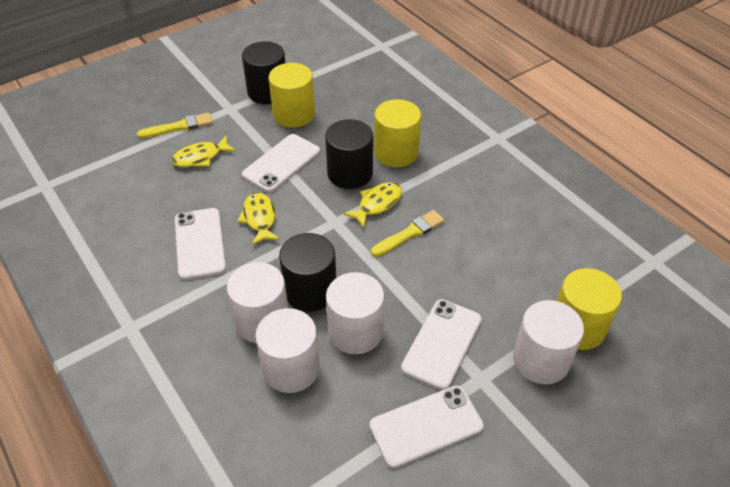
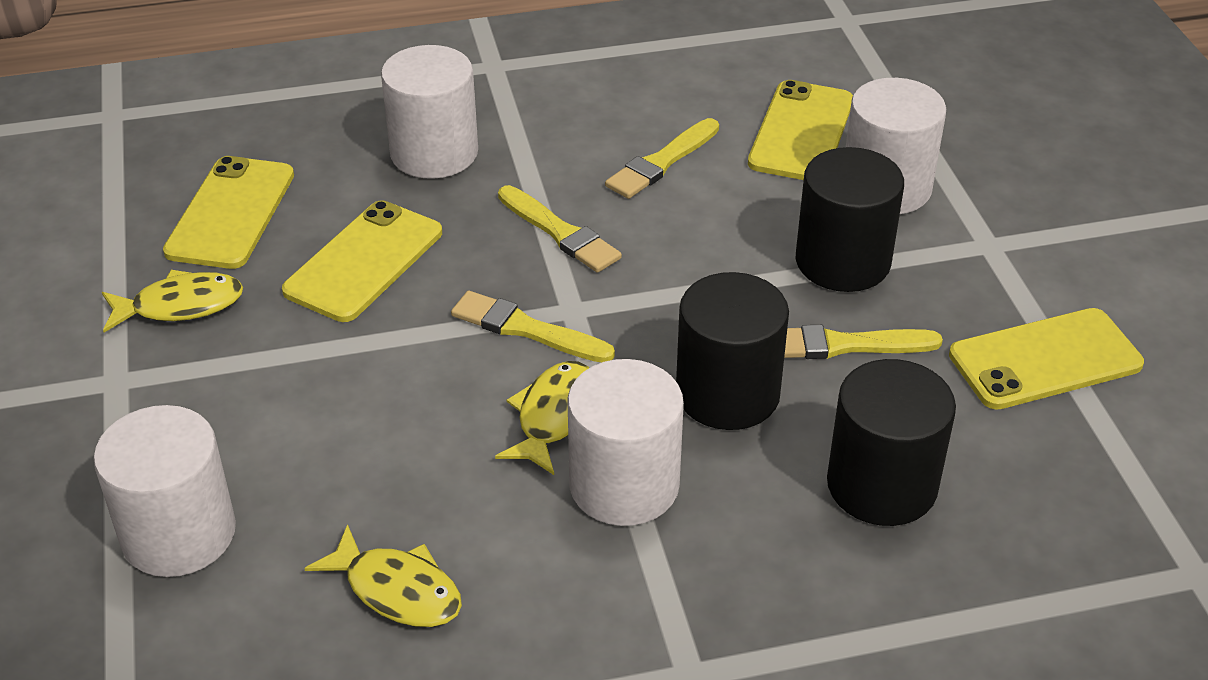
white phone: 4 -> 0
yellow brush: 2 -> 4
yellow cylinder: 3 -> 0
yellow phone: 0 -> 4

